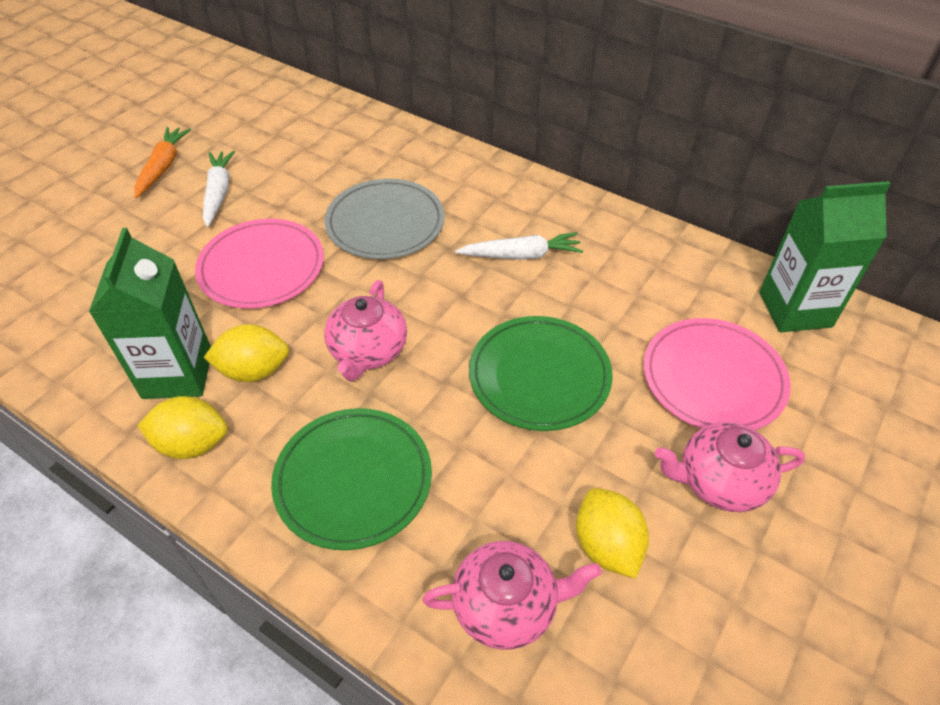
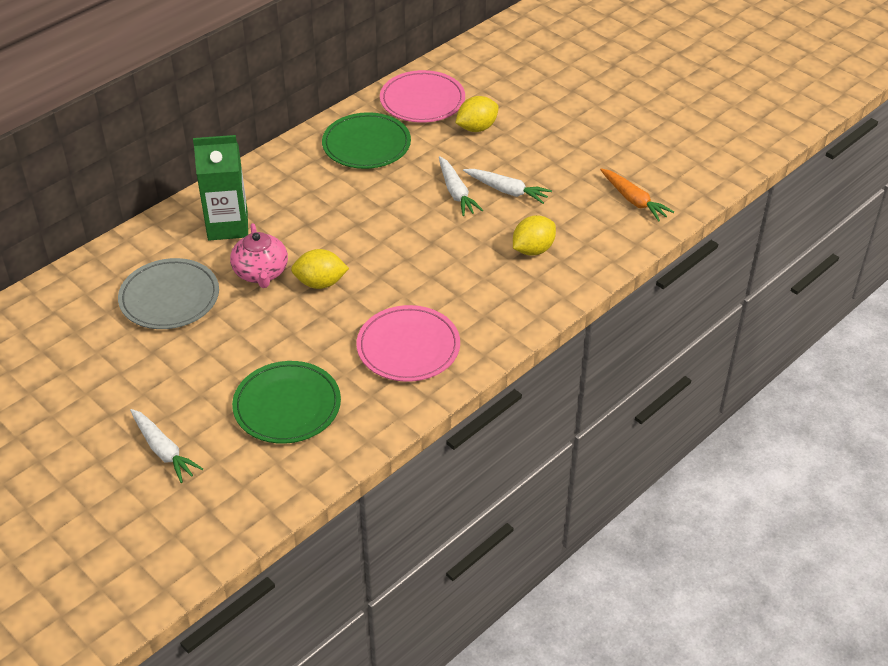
green carton: 2 -> 1
pink teapot: 3 -> 1
white carrot: 2 -> 3

